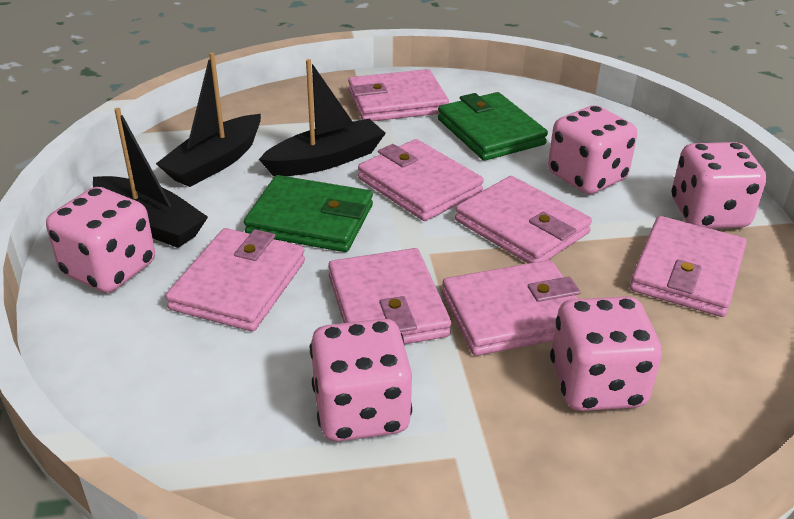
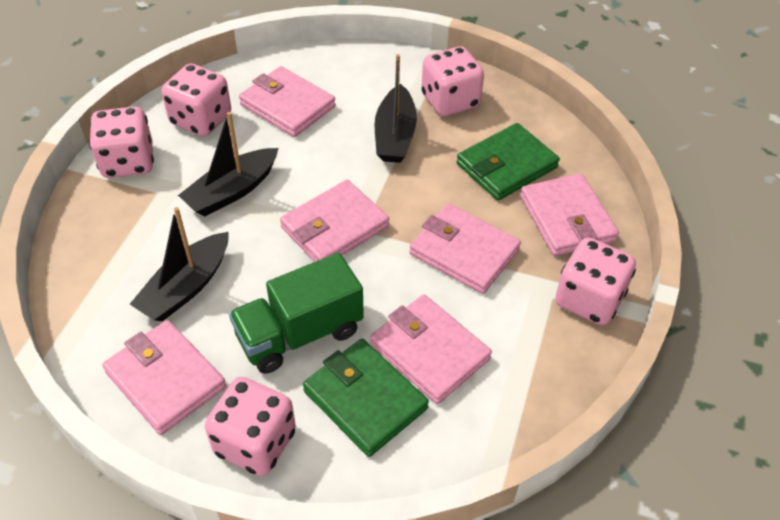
green truck: 0 -> 1
pink wallet: 7 -> 6

